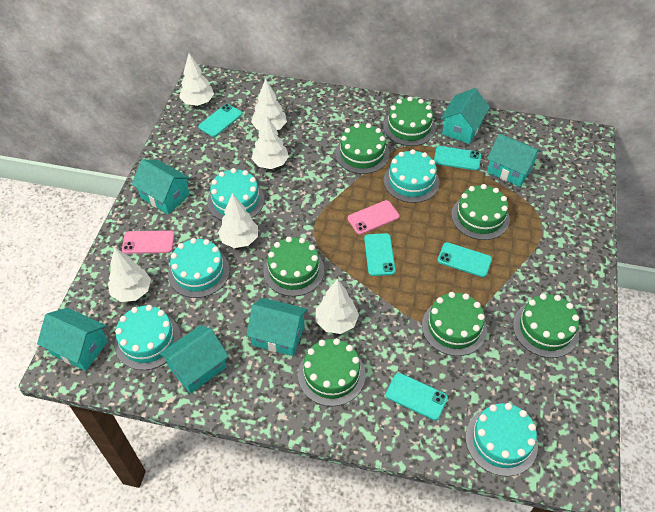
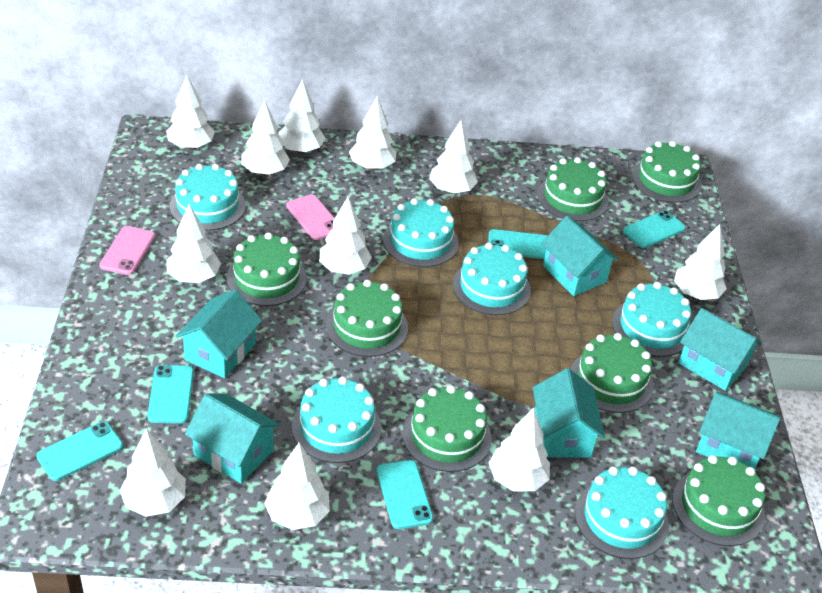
turquoise cake: 5 -> 6
white tree: 6 -> 11

